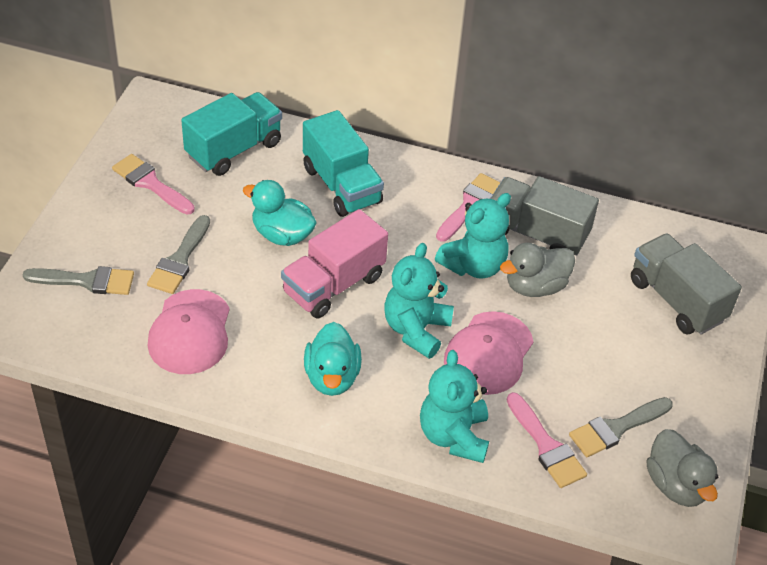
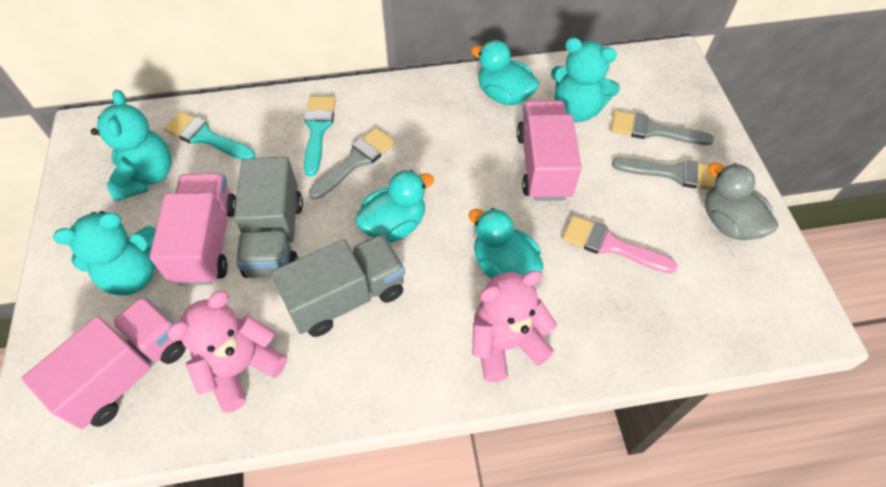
grey duck: 2 -> 1
pink brush: 3 -> 1
pink cap: 2 -> 0
pink teddy bear: 0 -> 2
pink truck: 1 -> 3
turquoise brush: 0 -> 2
turquoise duck: 2 -> 3
turquoise truck: 2 -> 0

